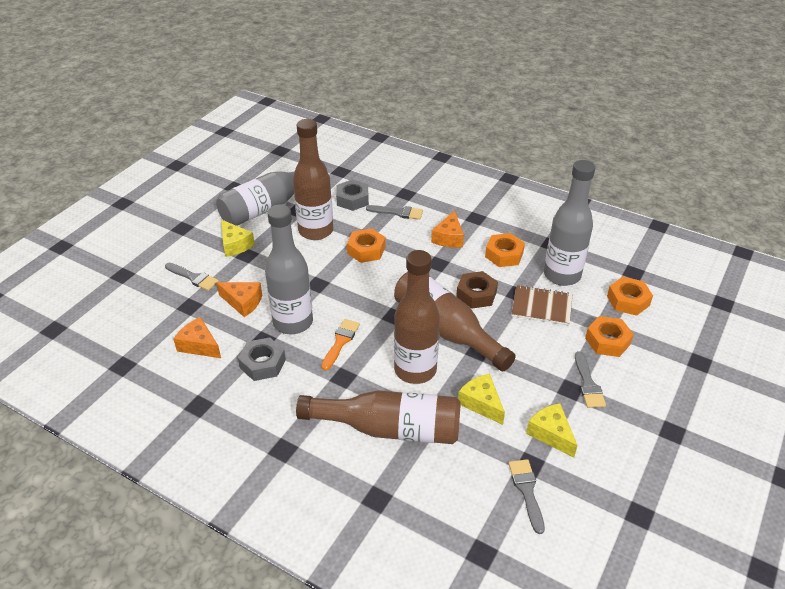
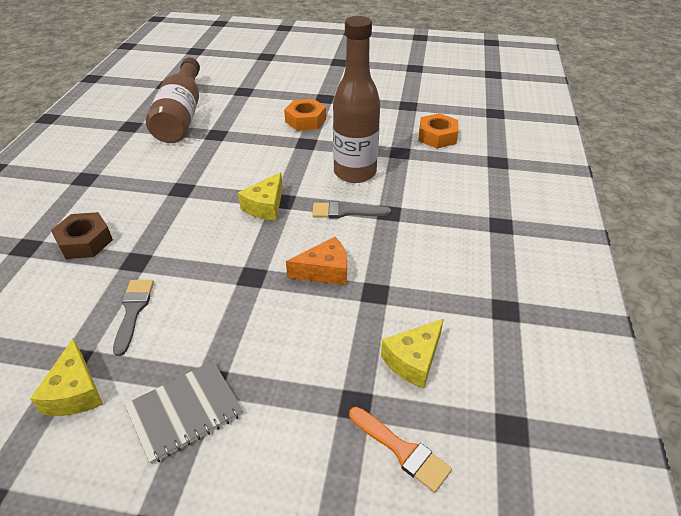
brown bottle: 4 -> 2
brown notebook: 1 -> 0
grey bottle: 3 -> 0
grey brush: 4 -> 2
grey notebook: 0 -> 1
grey nut: 2 -> 0
orange cheese: 3 -> 1
orange nut: 4 -> 2

